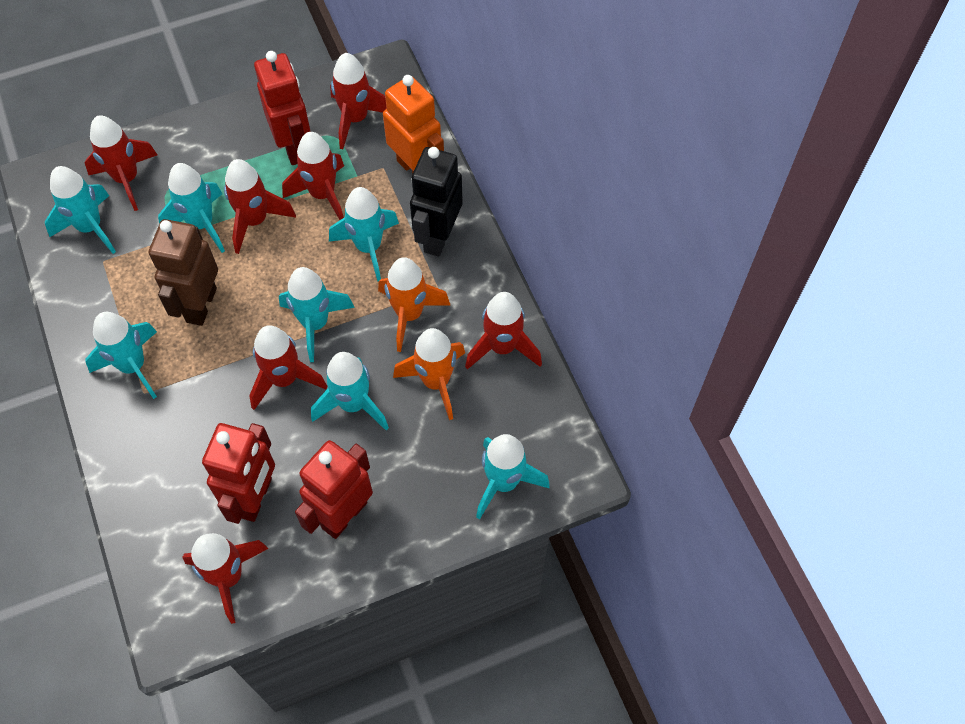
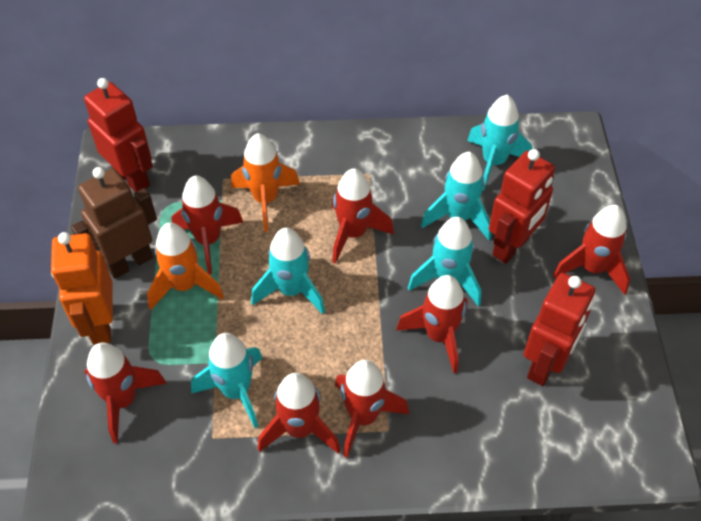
black robot: 1 -> 0
turquoise rocket: 7 -> 5

